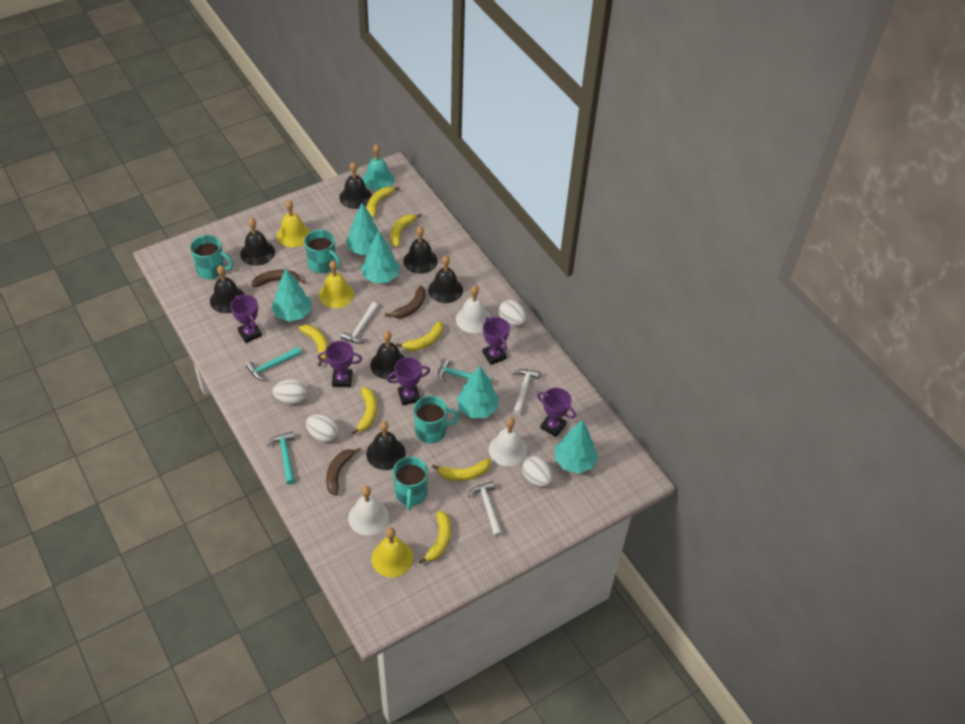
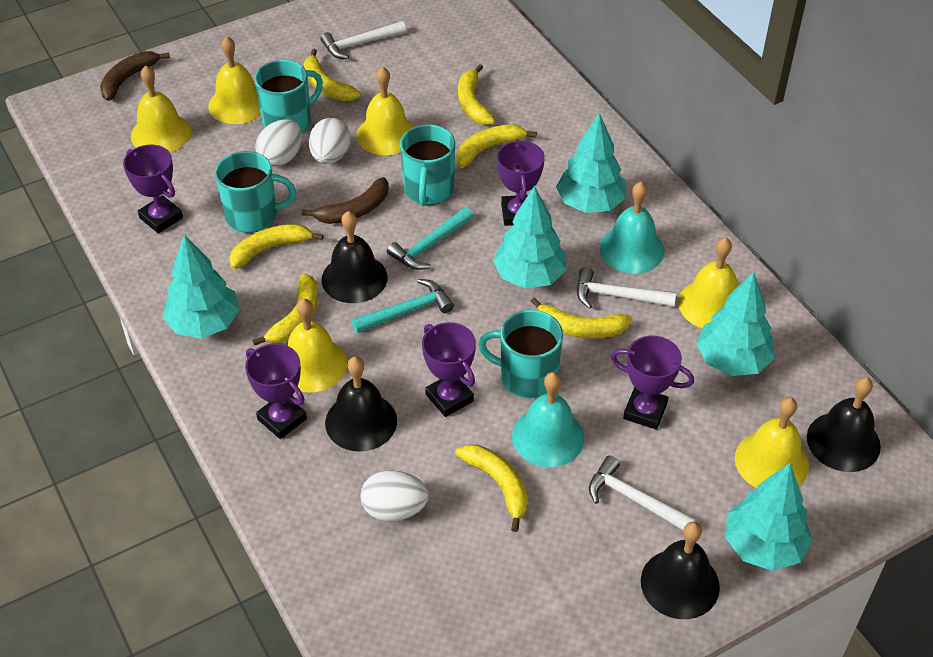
black bell: 7 -> 4
brown banana: 3 -> 2
turquoise bell: 1 -> 2
turquoise hammer: 3 -> 2
white bell: 3 -> 0
white egg: 4 -> 3
yellow bell: 3 -> 6

